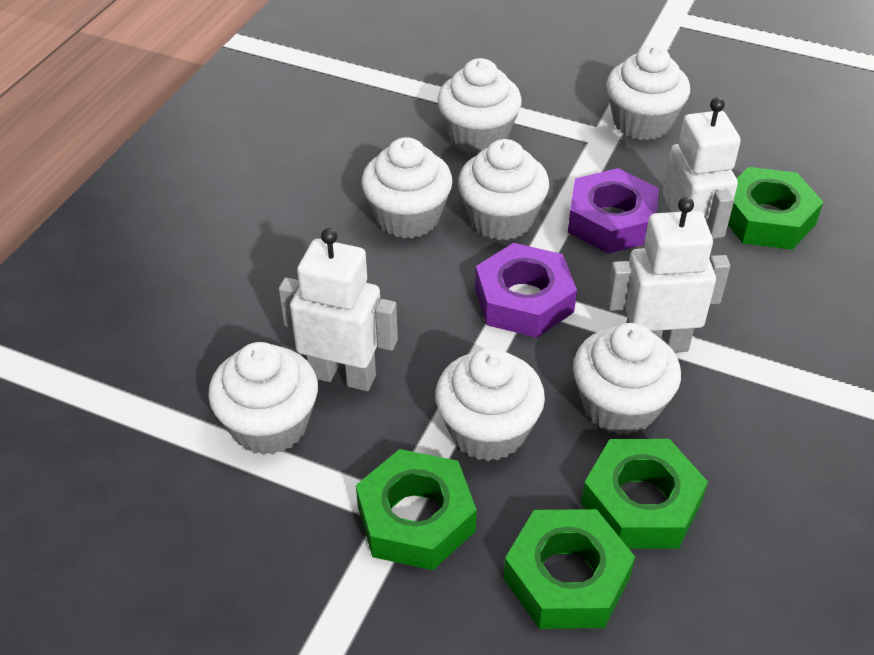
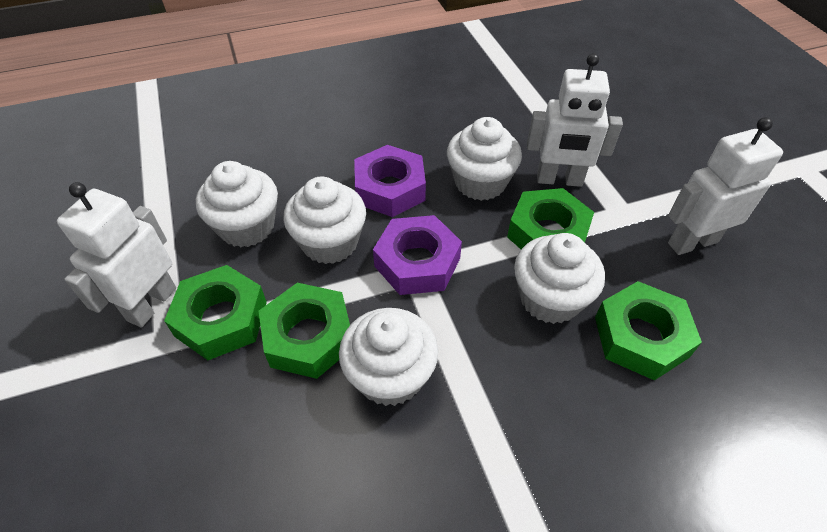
white cupcake: 7 -> 5

